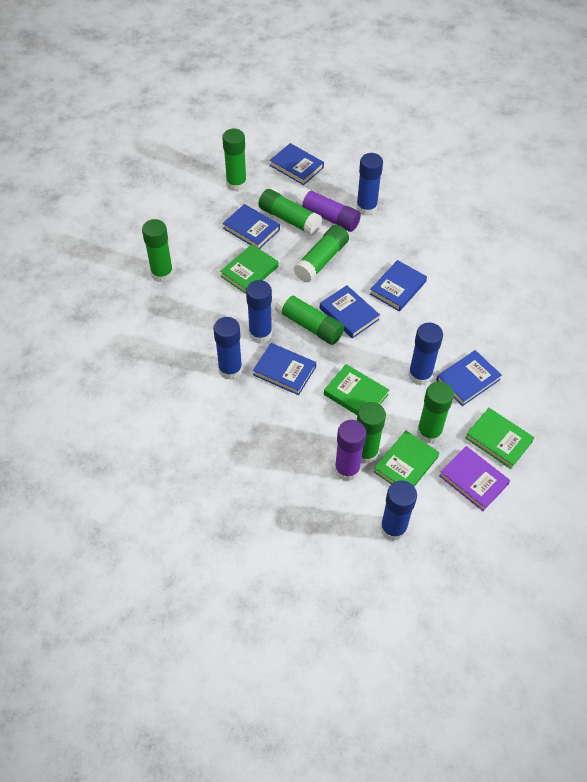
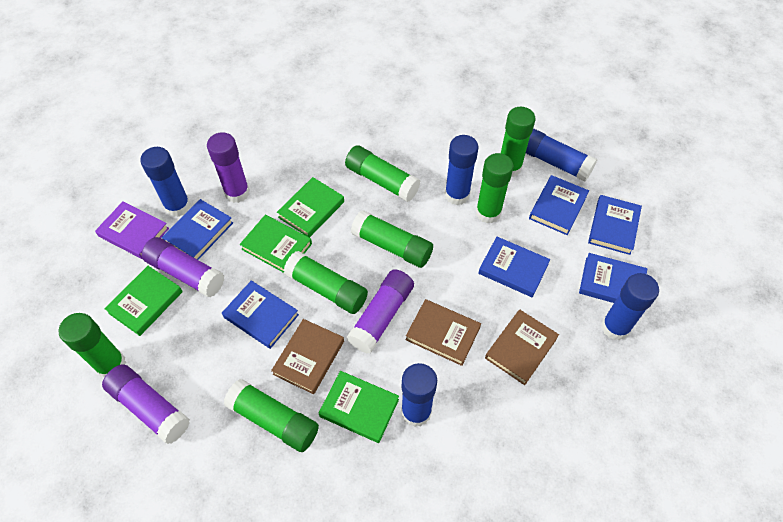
brown book: 0 -> 3
purple glue stick: 2 -> 4

